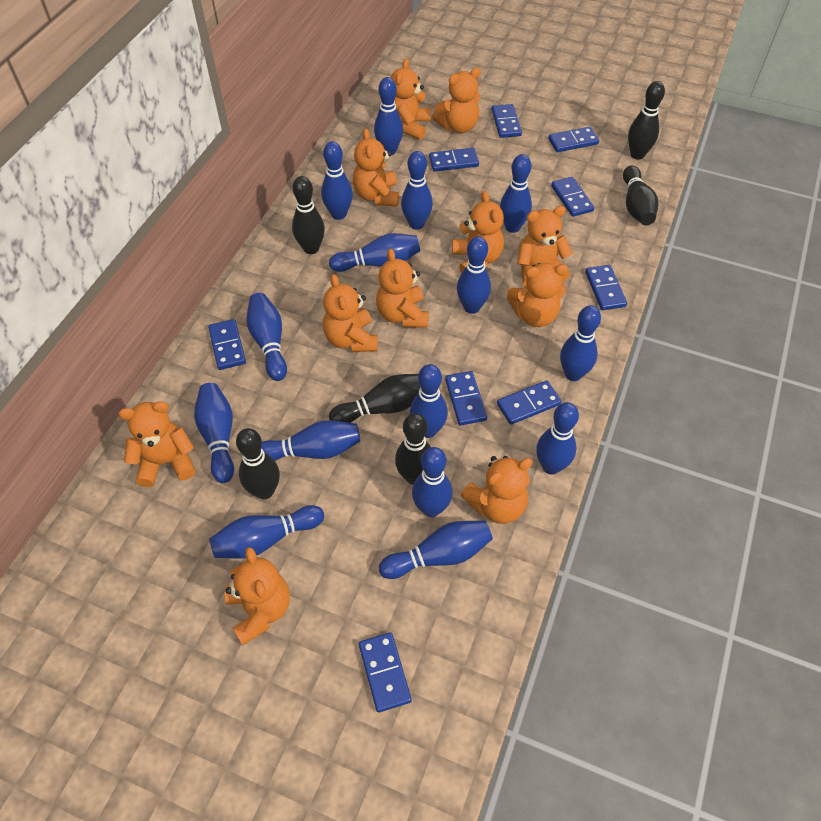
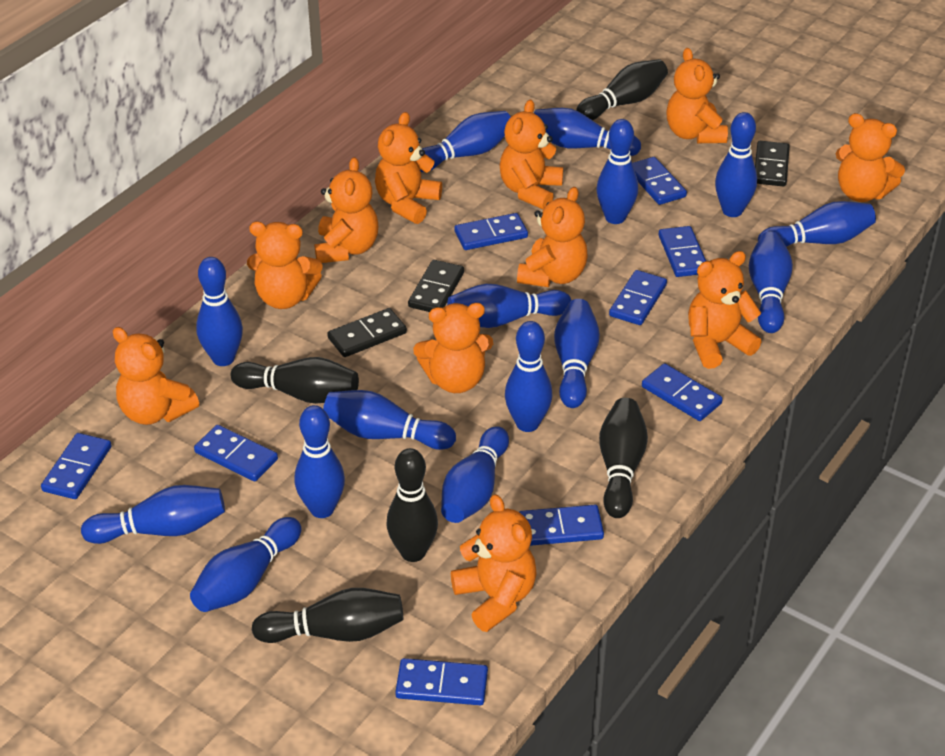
black bowling pin: 6 -> 5
black domino: 0 -> 3

